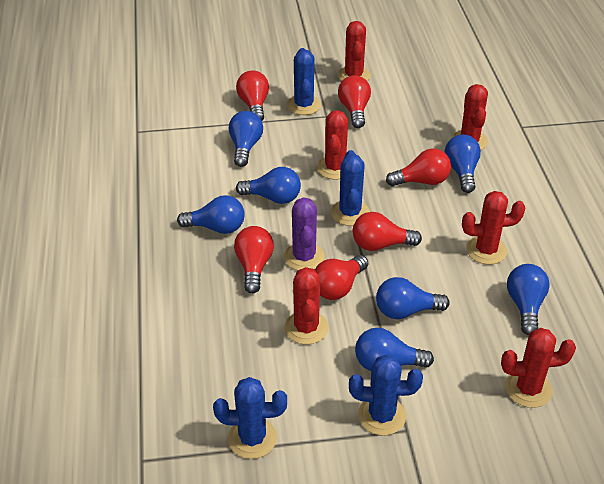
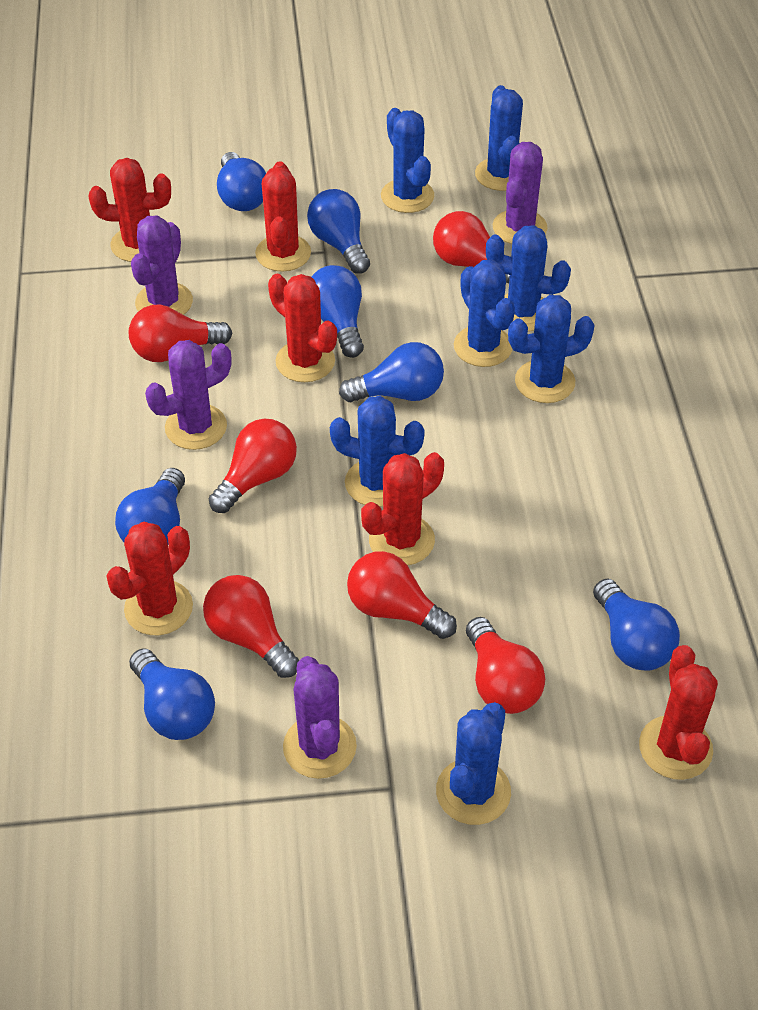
blue cactus: 4 -> 7
purple cactus: 1 -> 4

